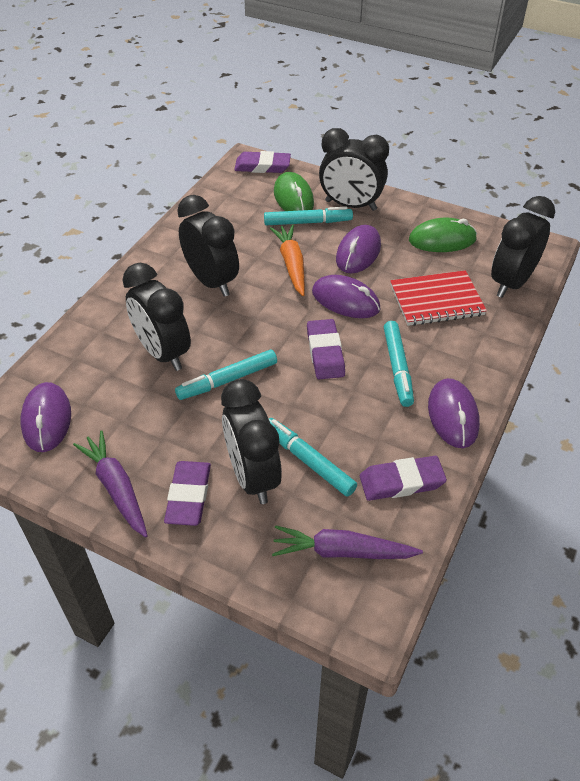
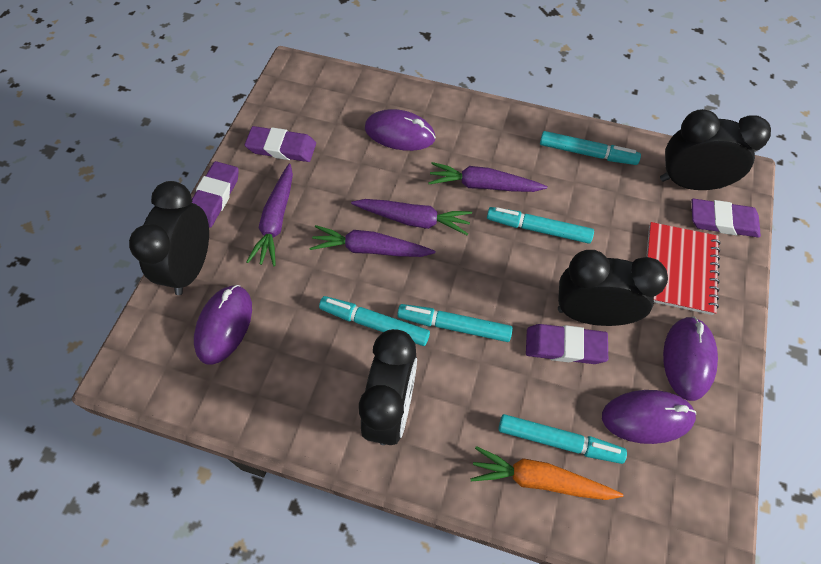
black clock: 5 -> 4
green mouse: 2 -> 0
purple carrot: 2 -> 4
turquoise marker: 4 -> 5

